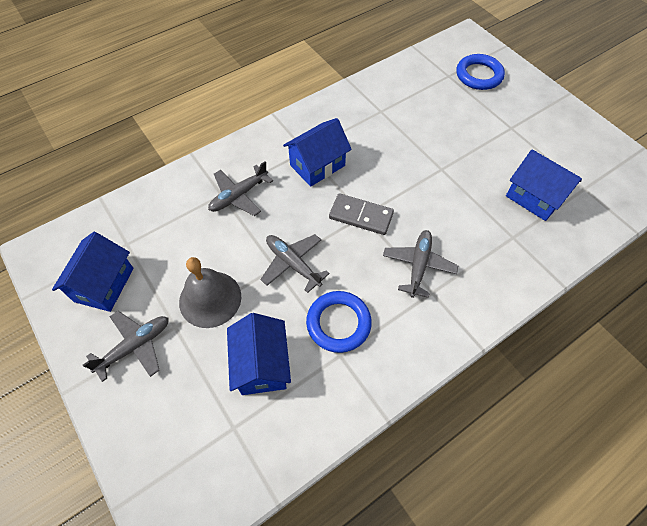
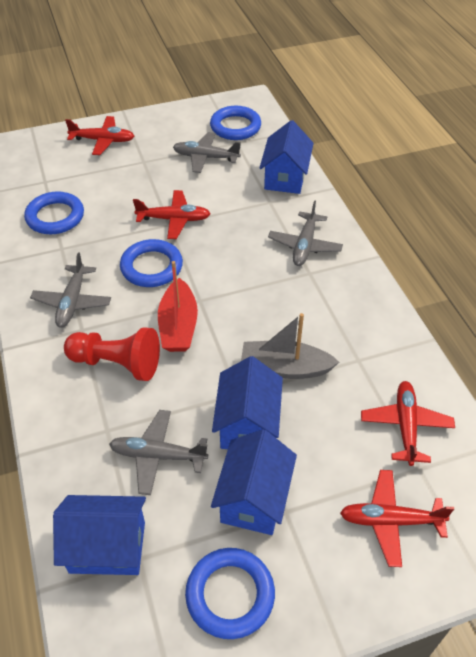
blue ring: 2 -> 4
grey bell: 1 -> 0
grey boat: 0 -> 1
grey domino: 1 -> 0
red boat: 0 -> 1
red pawn: 0 -> 1
red plane: 0 -> 4

